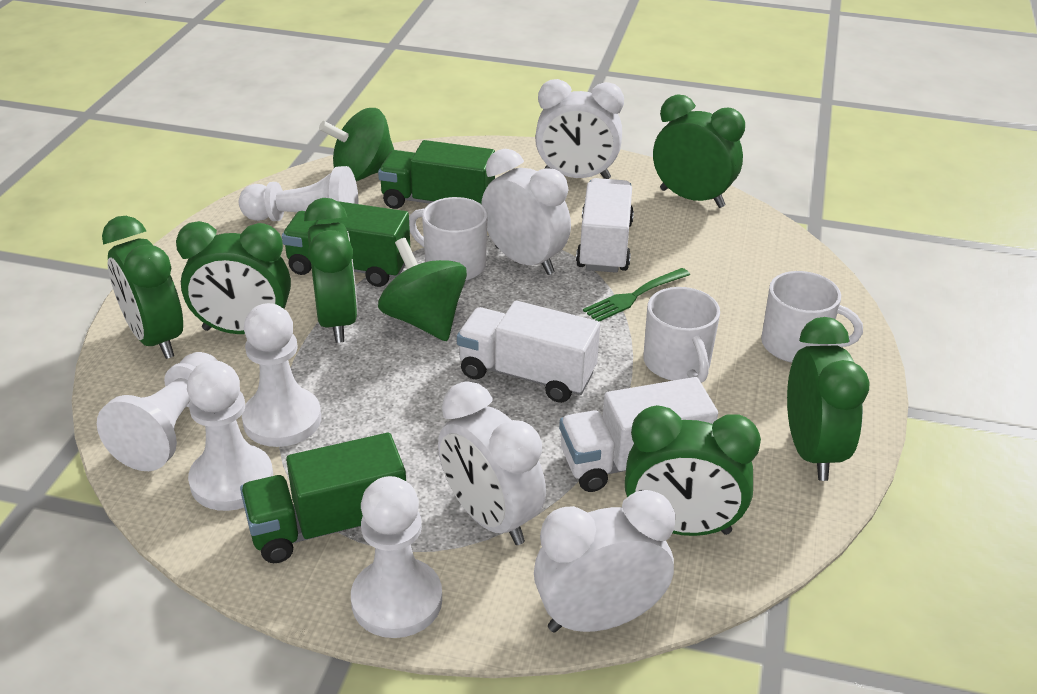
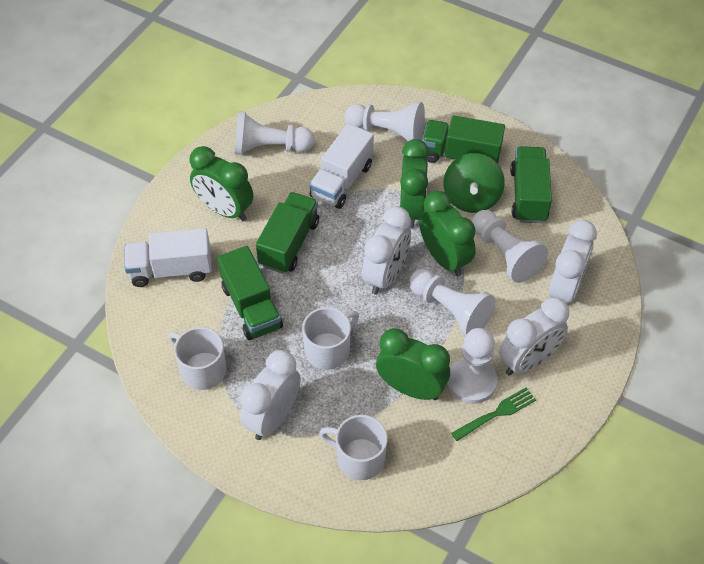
green clock: 6 -> 4
green spinning top: 2 -> 1
green truck: 3 -> 4
white truck: 3 -> 2

